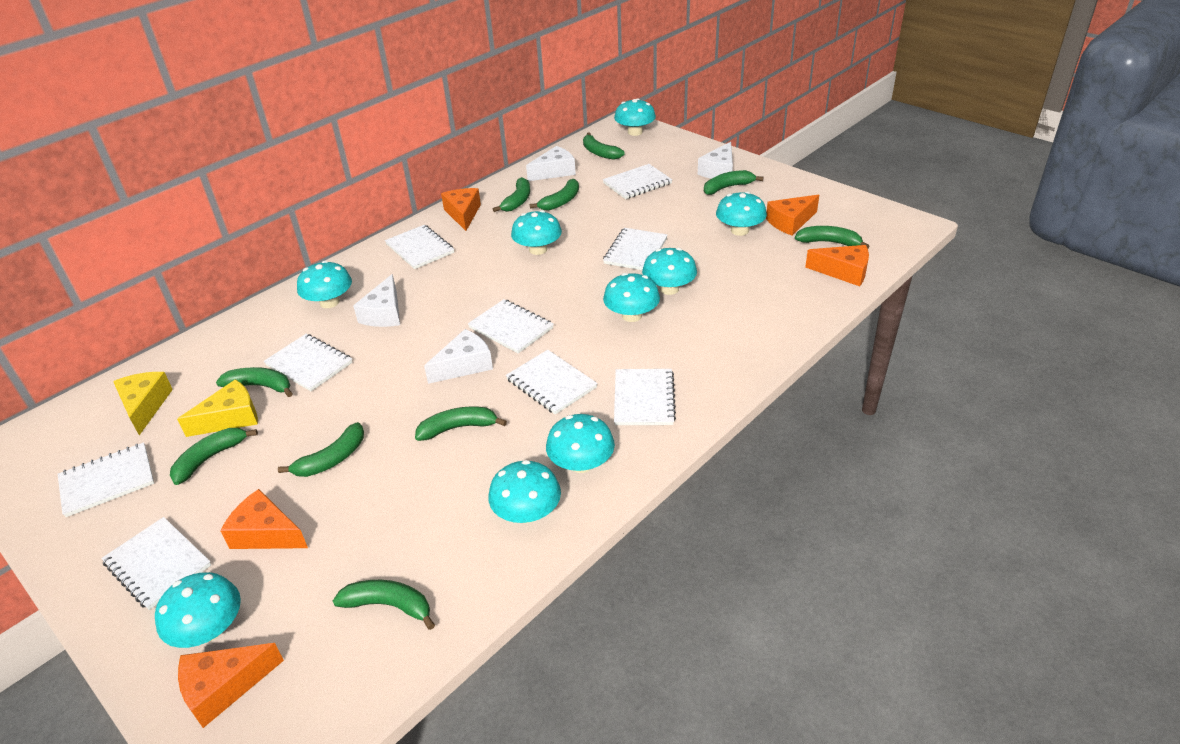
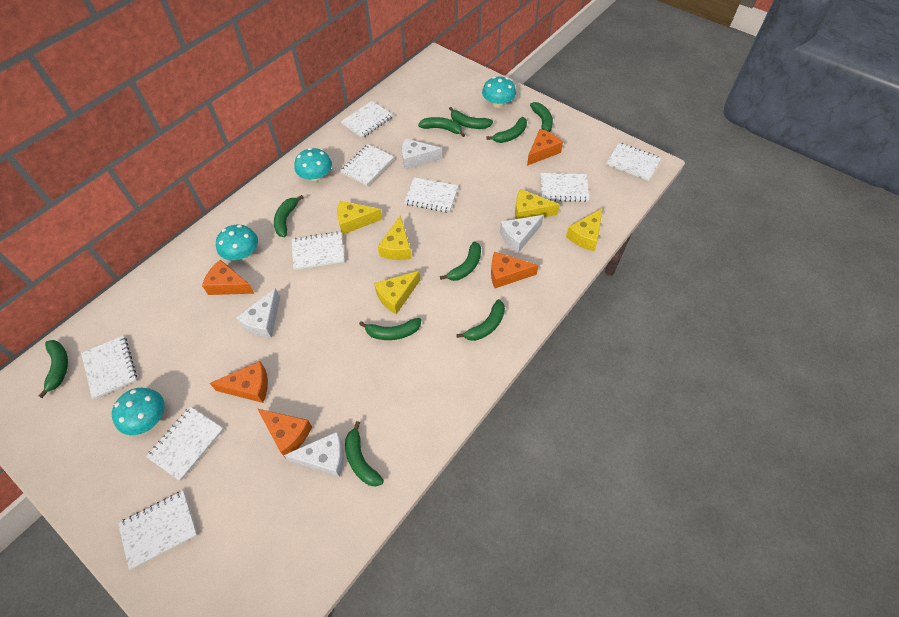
turquoise mushroom: 9 -> 4
yellow cheese: 2 -> 5

